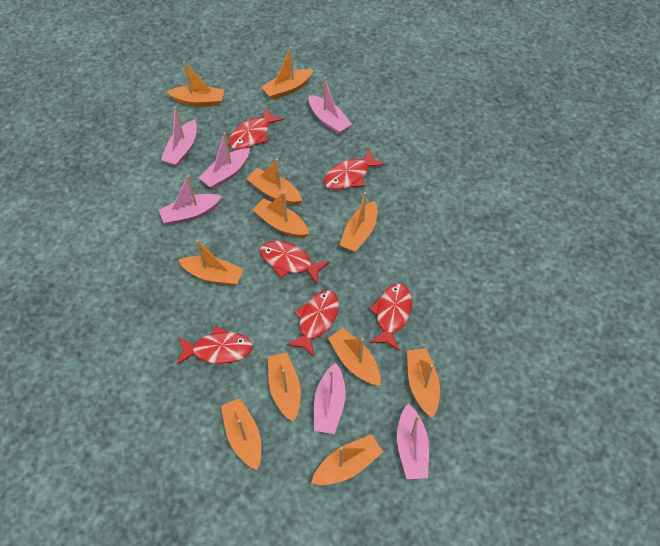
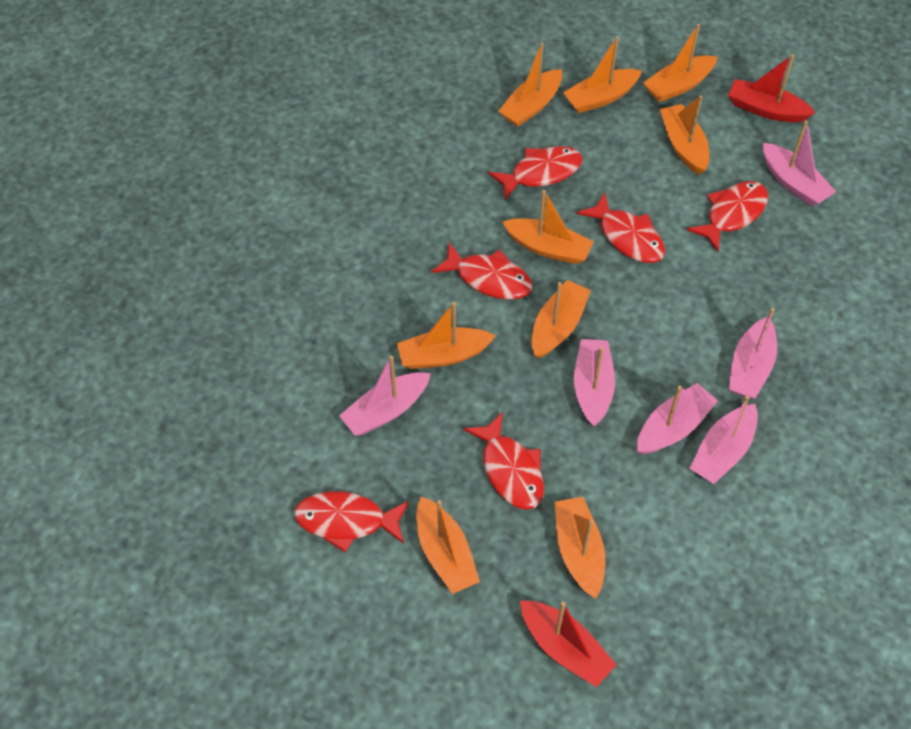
orange boat: 11 -> 9
red boat: 0 -> 2

